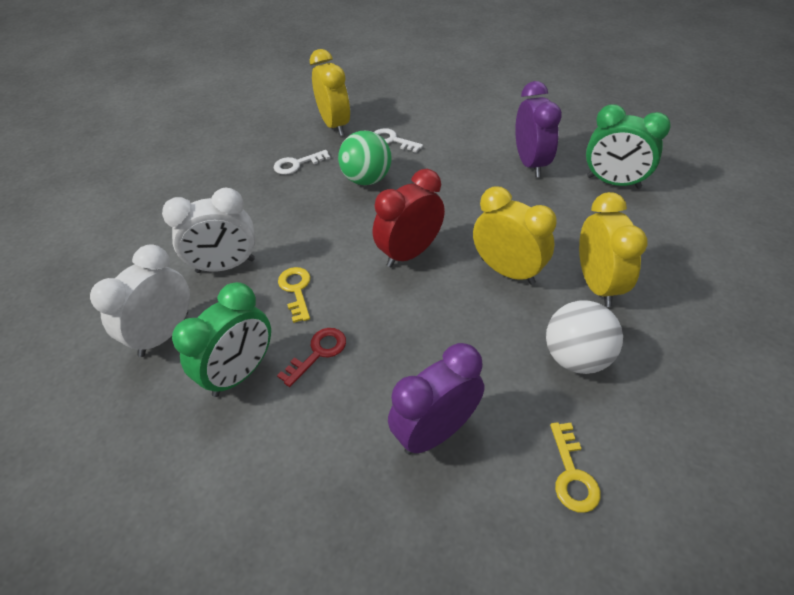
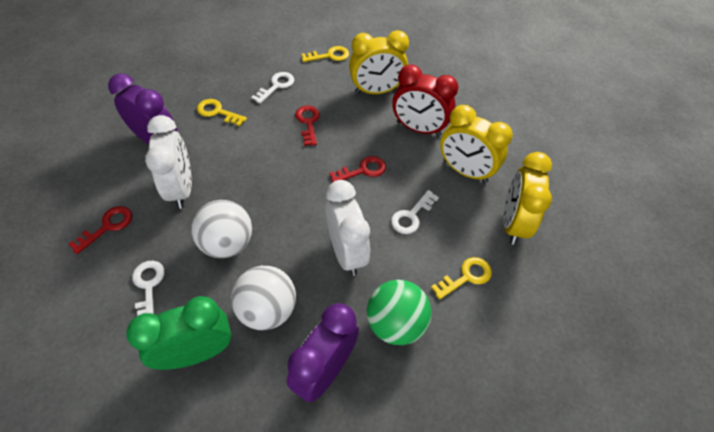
green clock: 2 -> 1
red key: 1 -> 3
white ball: 1 -> 2
white key: 2 -> 3
yellow key: 2 -> 3

